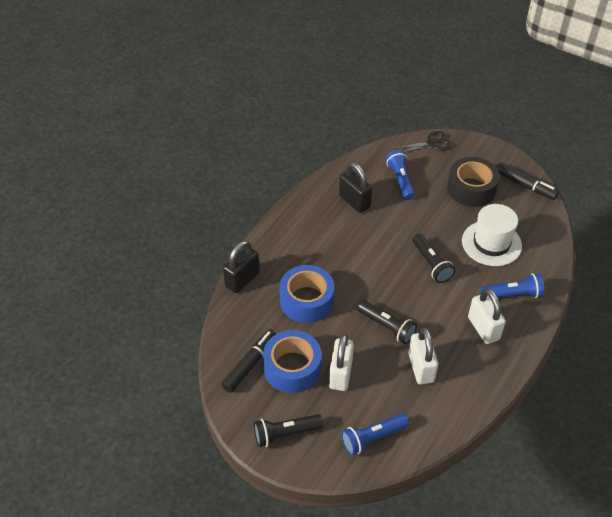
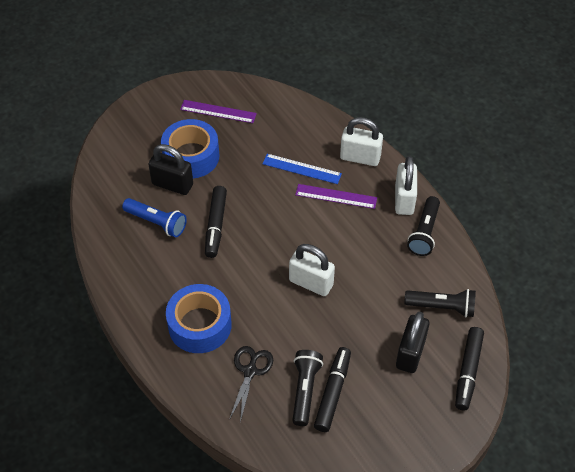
black marker: 2 -> 3
black tape: 1 -> 0
blue flashlight: 3 -> 1
blue ruler: 0 -> 1
purple ruler: 0 -> 2
white hat: 1 -> 0

